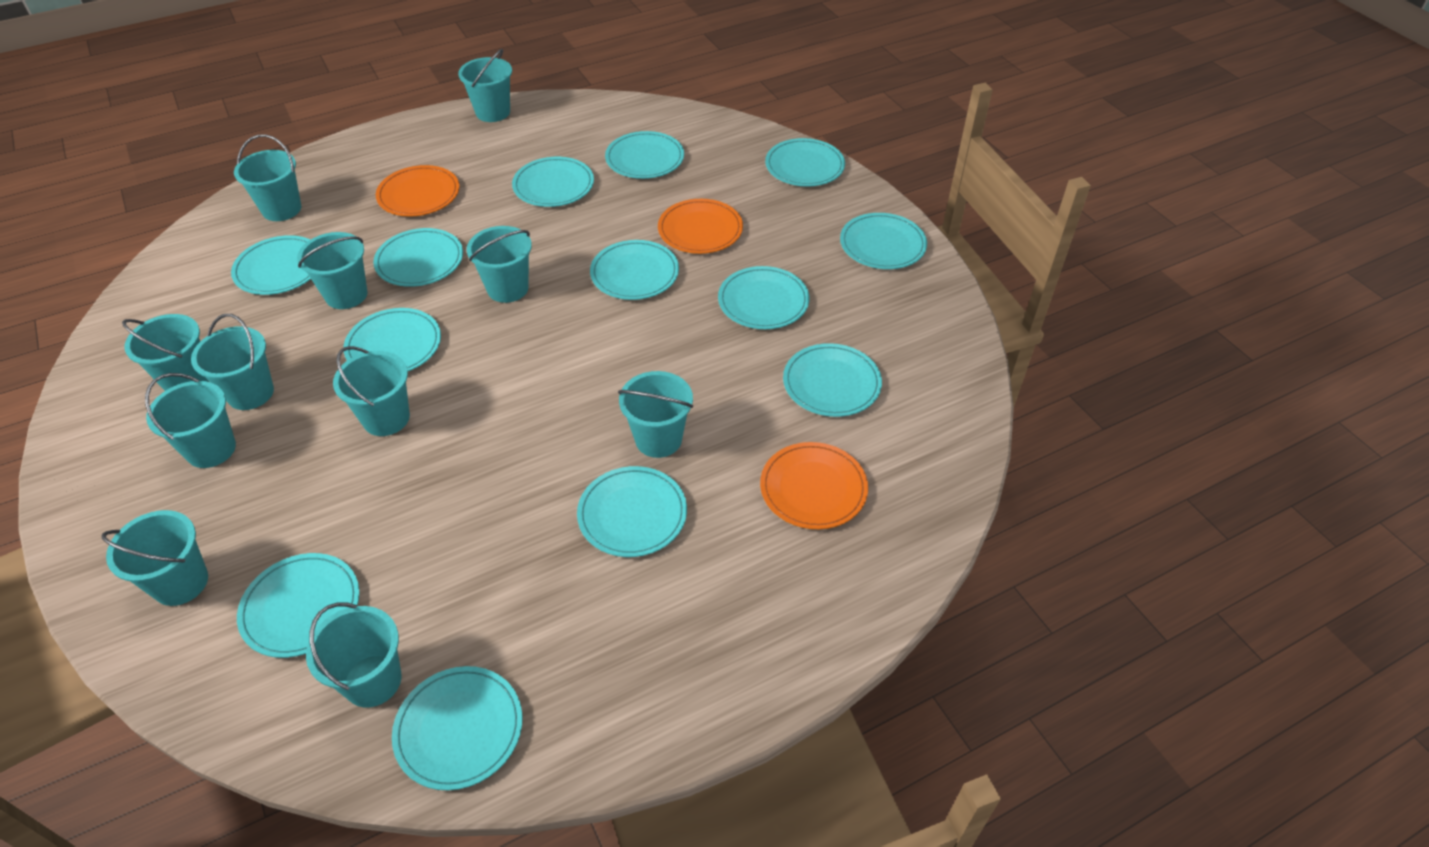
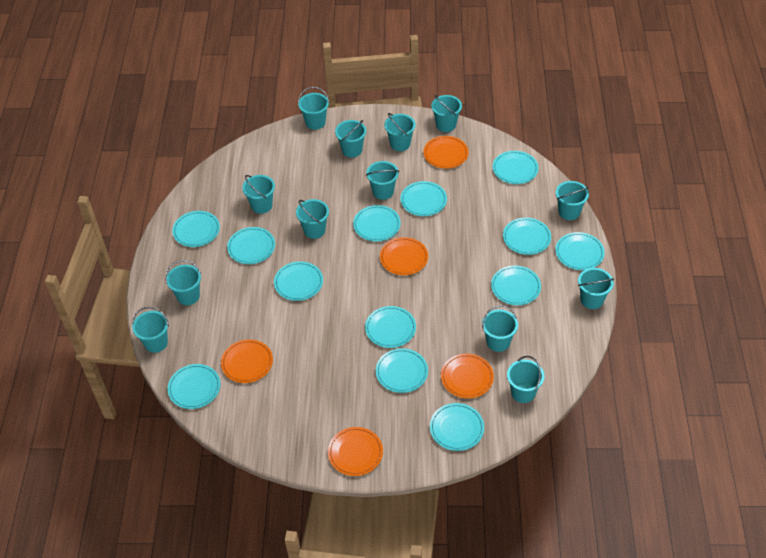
orange plate: 3 -> 5
turquoise bucket: 11 -> 13

